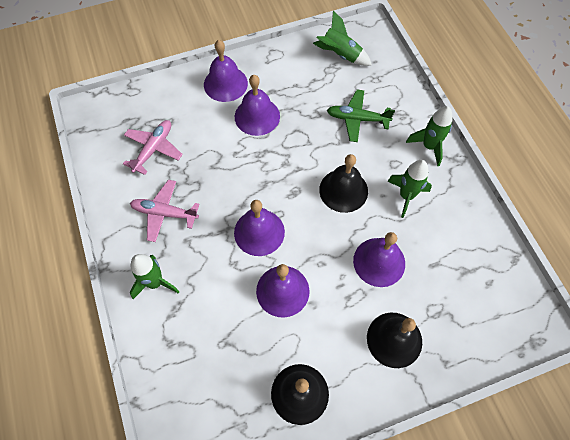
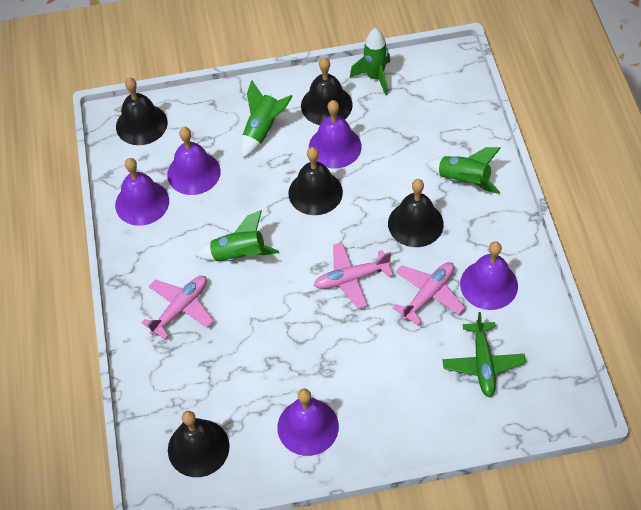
black bell: 3 -> 5
pink plane: 2 -> 3

